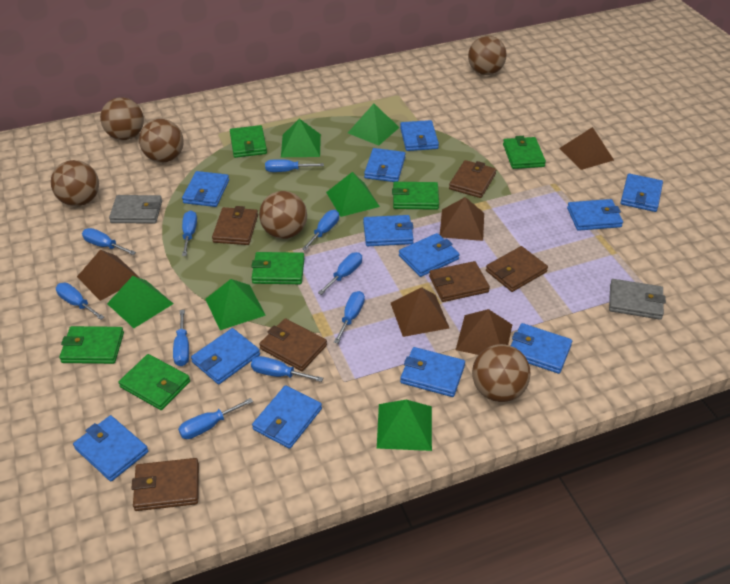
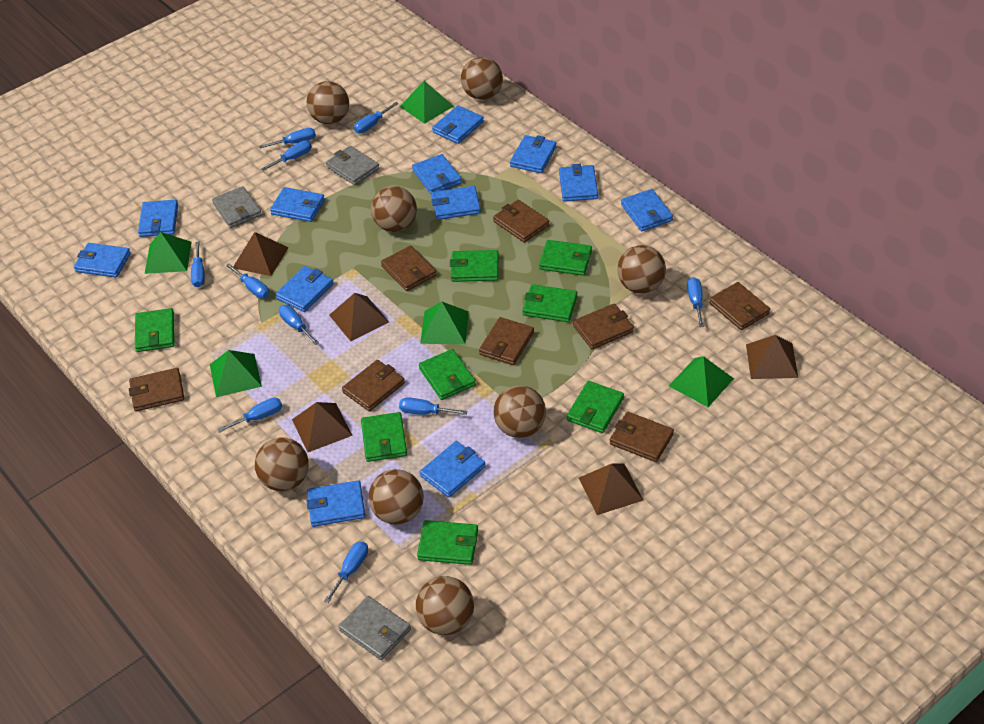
brown ball: 6 -> 8
brown wallet: 6 -> 8
green pyramid: 6 -> 5
green wallet: 6 -> 8
grey wallet: 2 -> 3

